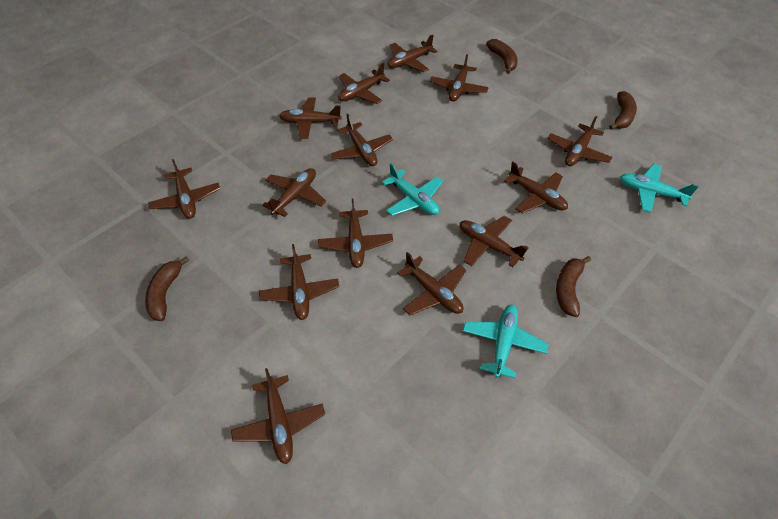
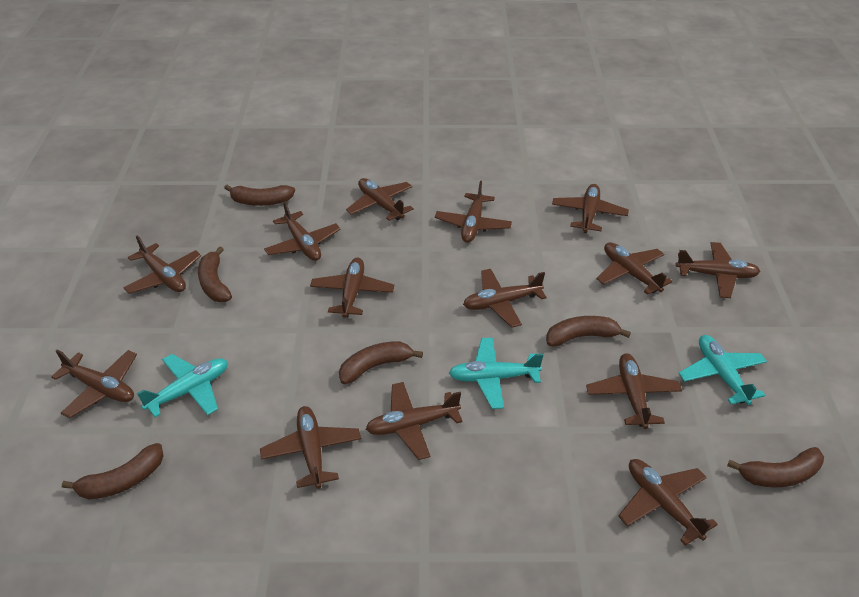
brown banana: 4 -> 6

